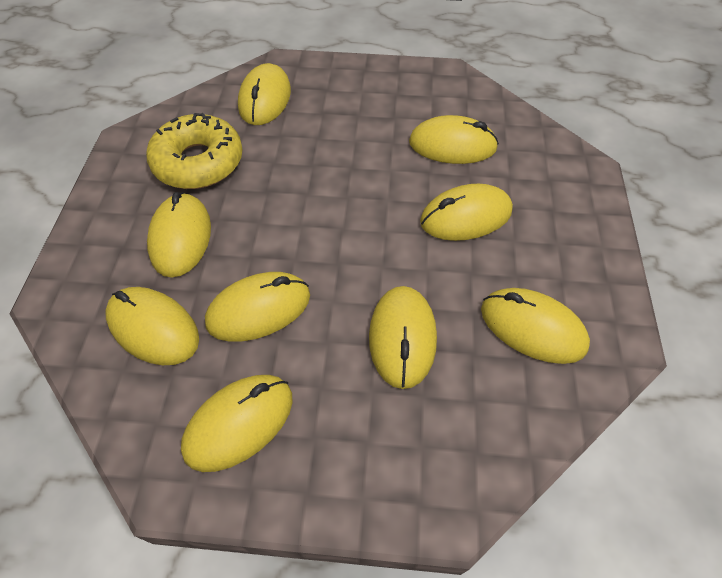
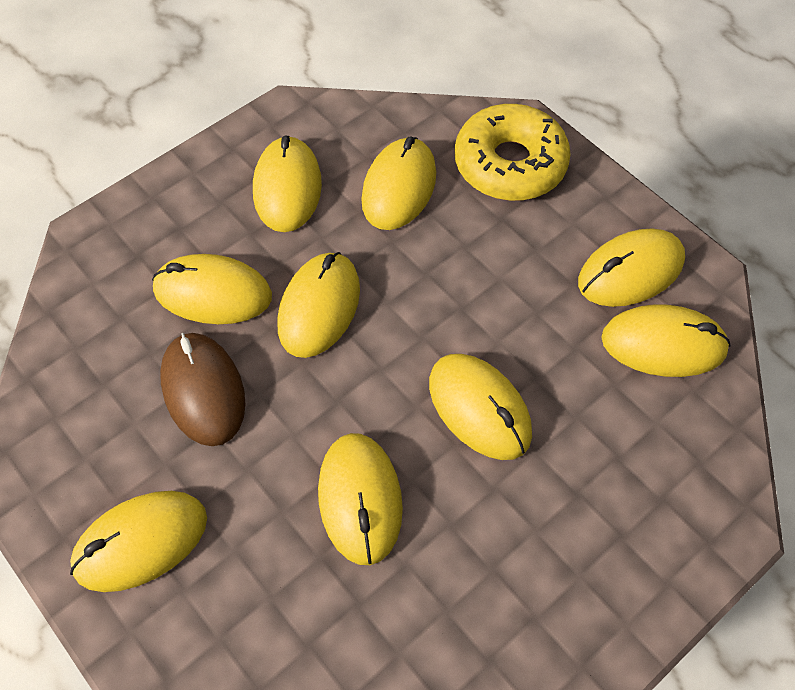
brown mouse: 0 -> 1

